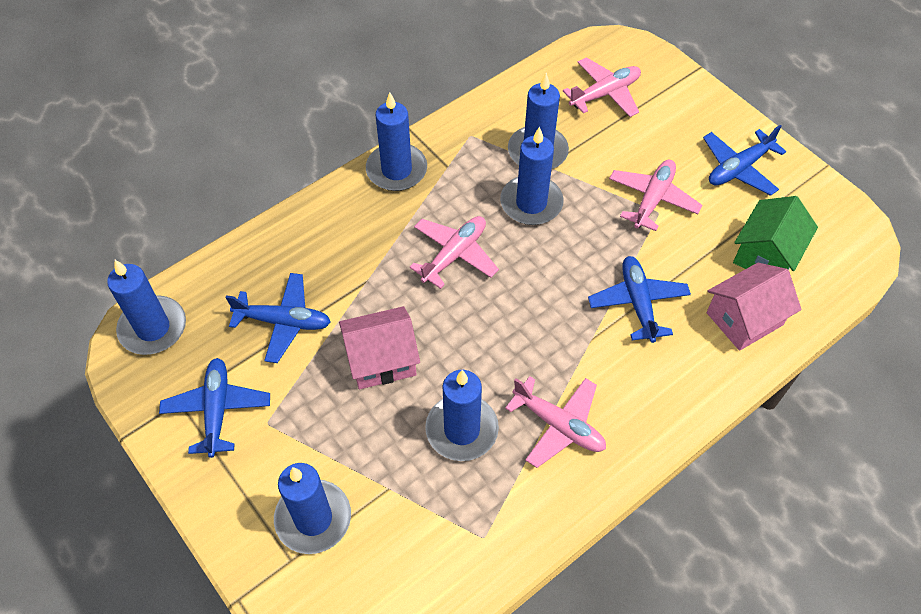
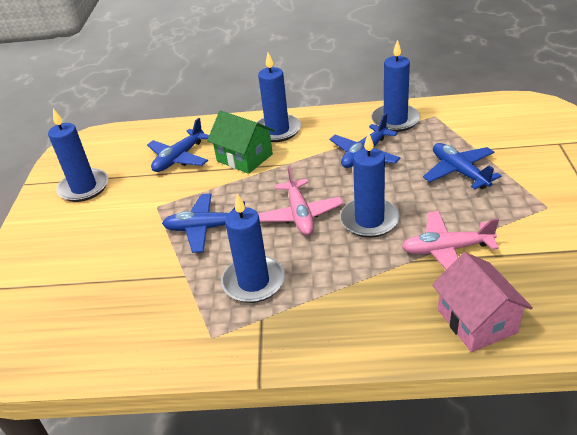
blue candle: 6 -> 5
pink house: 2 -> 1
pink plane: 4 -> 2

